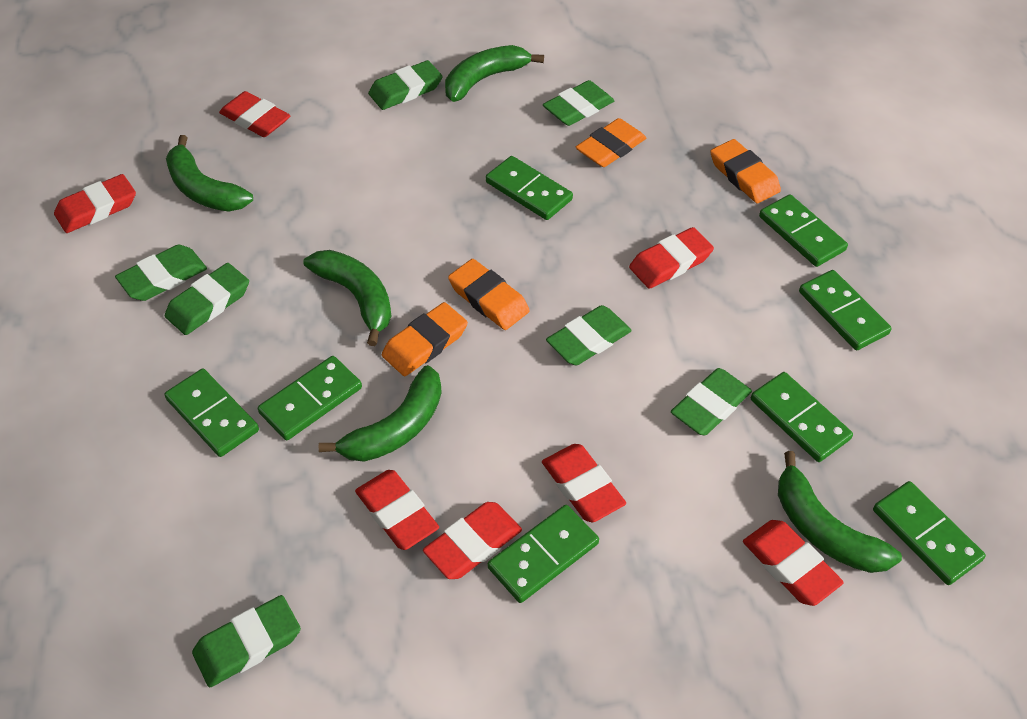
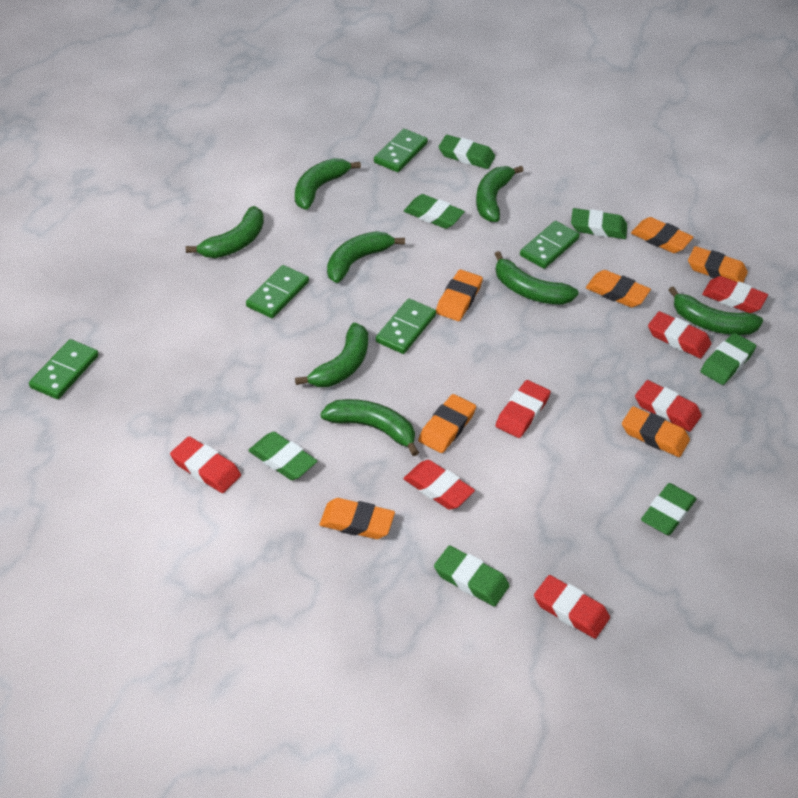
green banana: 5 -> 8
green domino: 8 -> 5
orange eraser: 4 -> 7

